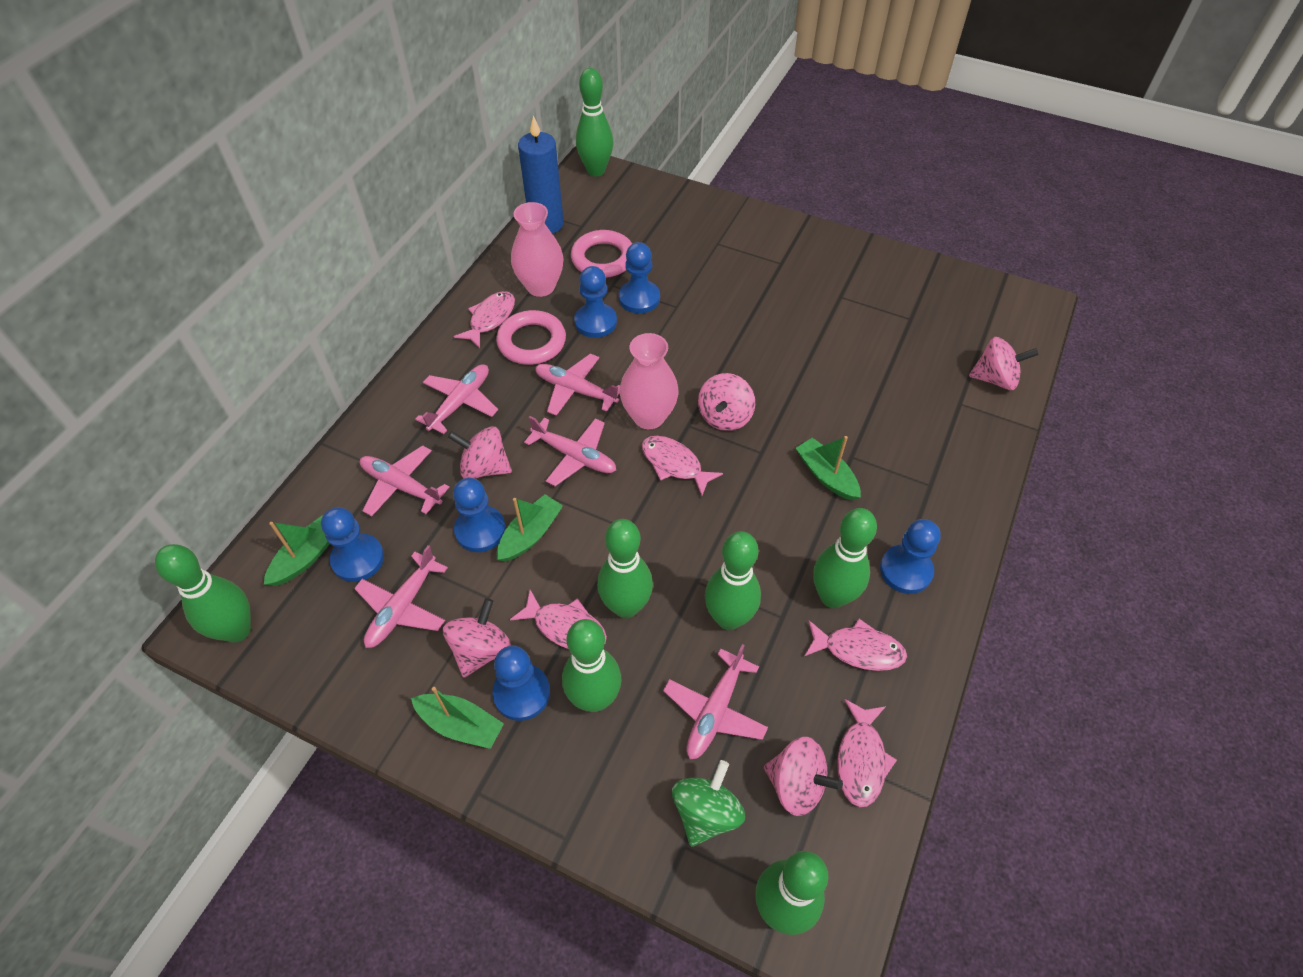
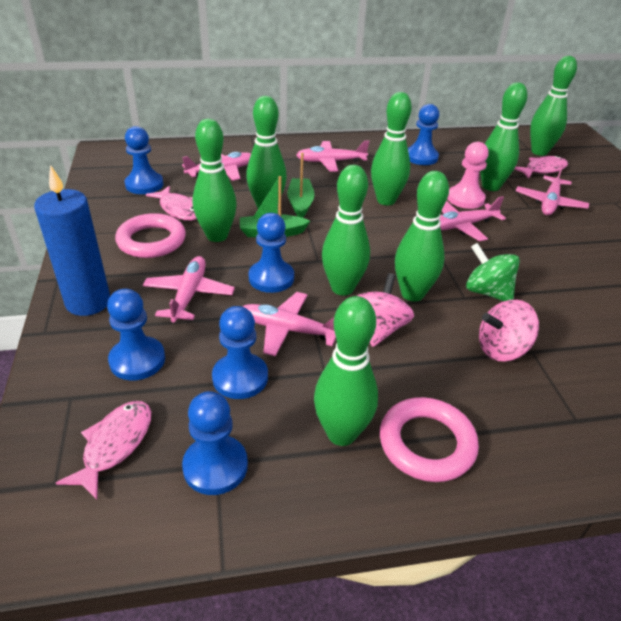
green boat: 4 -> 2
green bowling pin: 7 -> 8
pink fish: 5 -> 3
pink pawn: 0 -> 1
pink spinning top: 5 -> 2
pink vase: 2 -> 0

